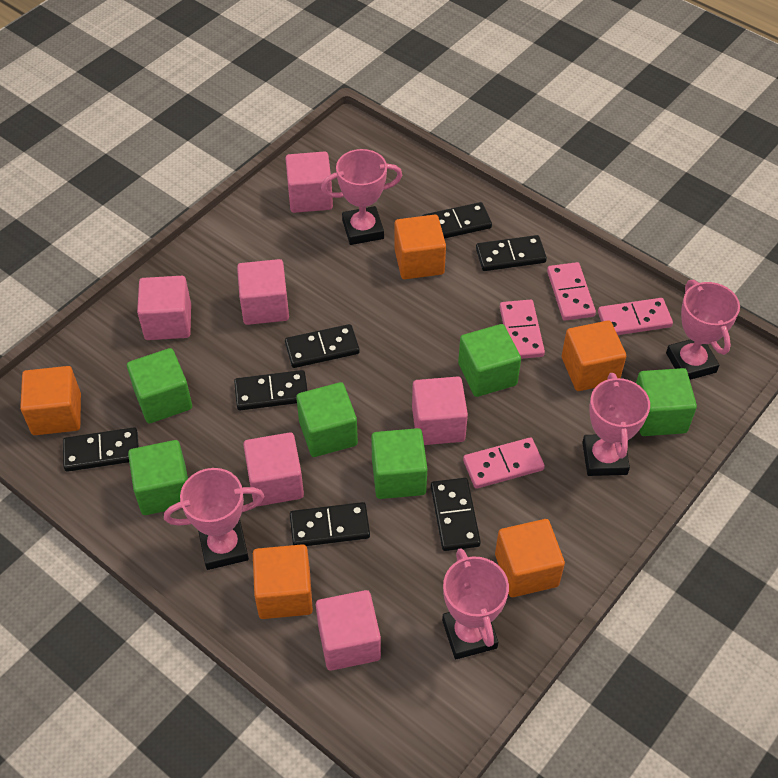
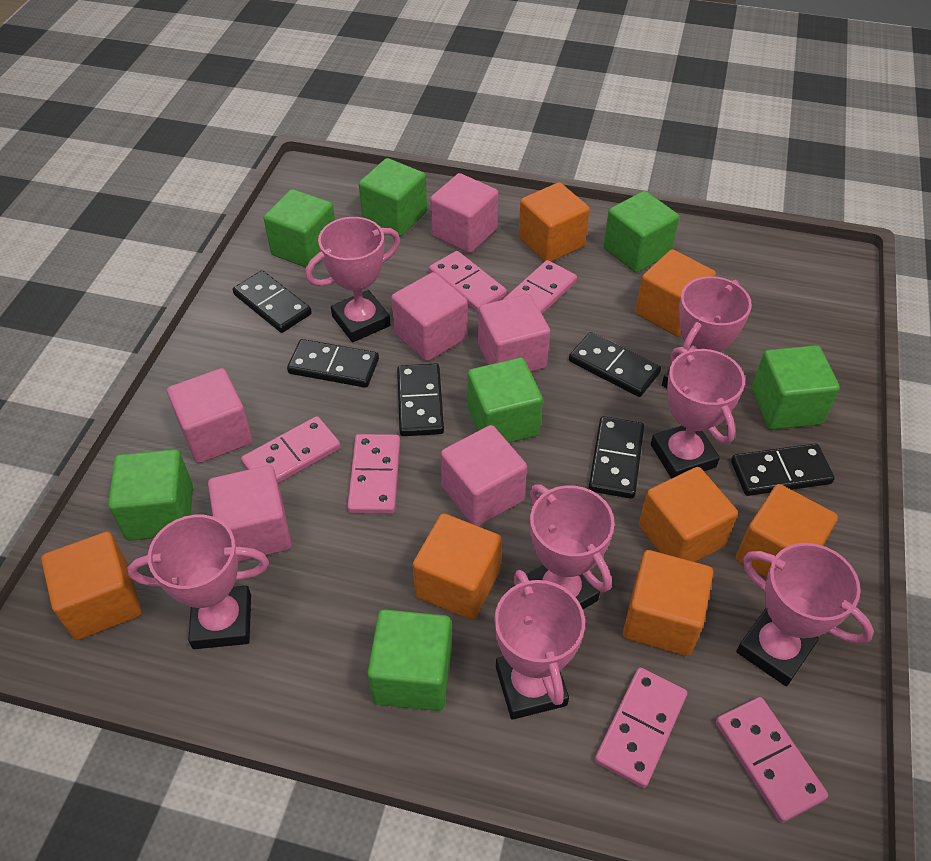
black domino: 7 -> 6
green cube: 6 -> 7
orange cube: 5 -> 7
pink domino: 4 -> 6
pink trophy: 5 -> 7

